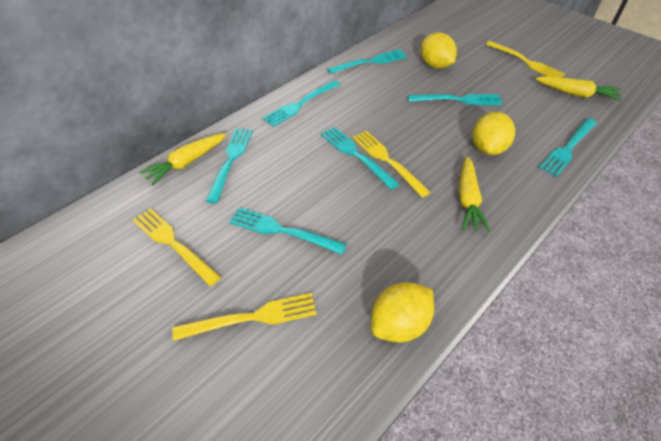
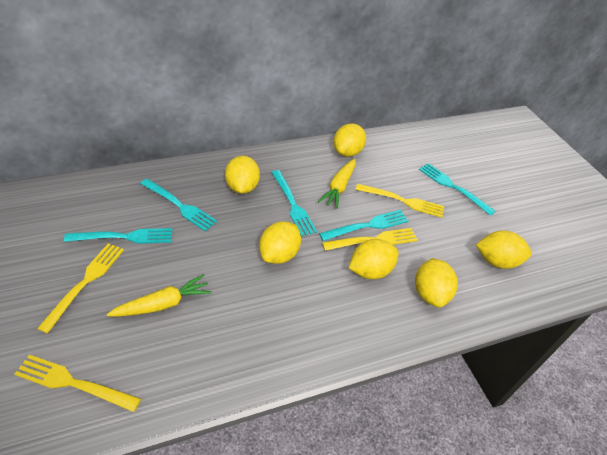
turquoise fork: 7 -> 5
yellow carrot: 3 -> 2
yellow lemon: 3 -> 6

